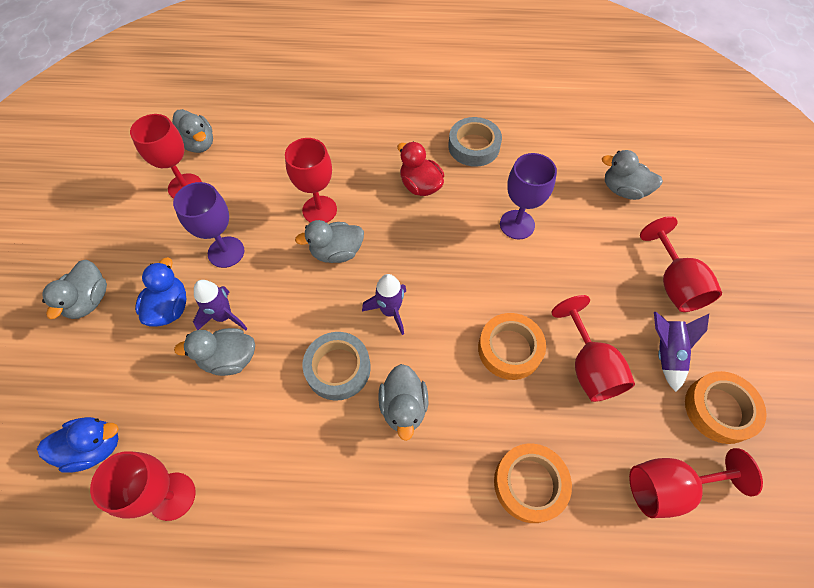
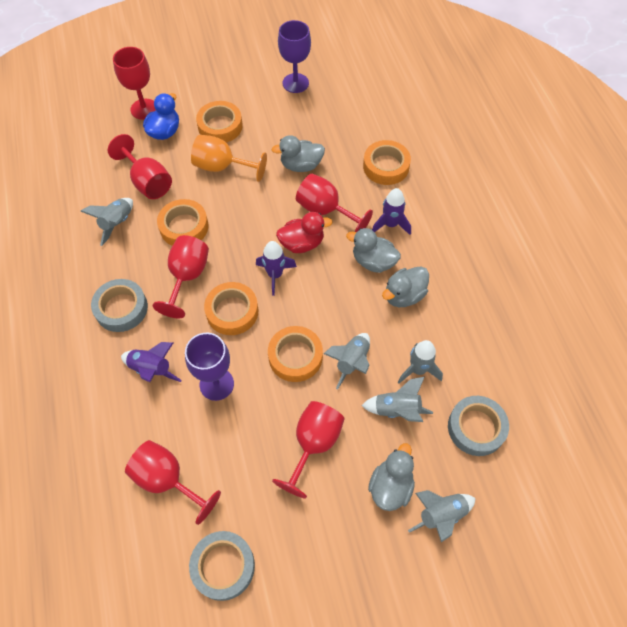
blue duck: 2 -> 1
grey duck: 6 -> 4
grey rocket: 0 -> 5
grey tape: 2 -> 3
orange goblet: 0 -> 1
orange tape: 3 -> 5

